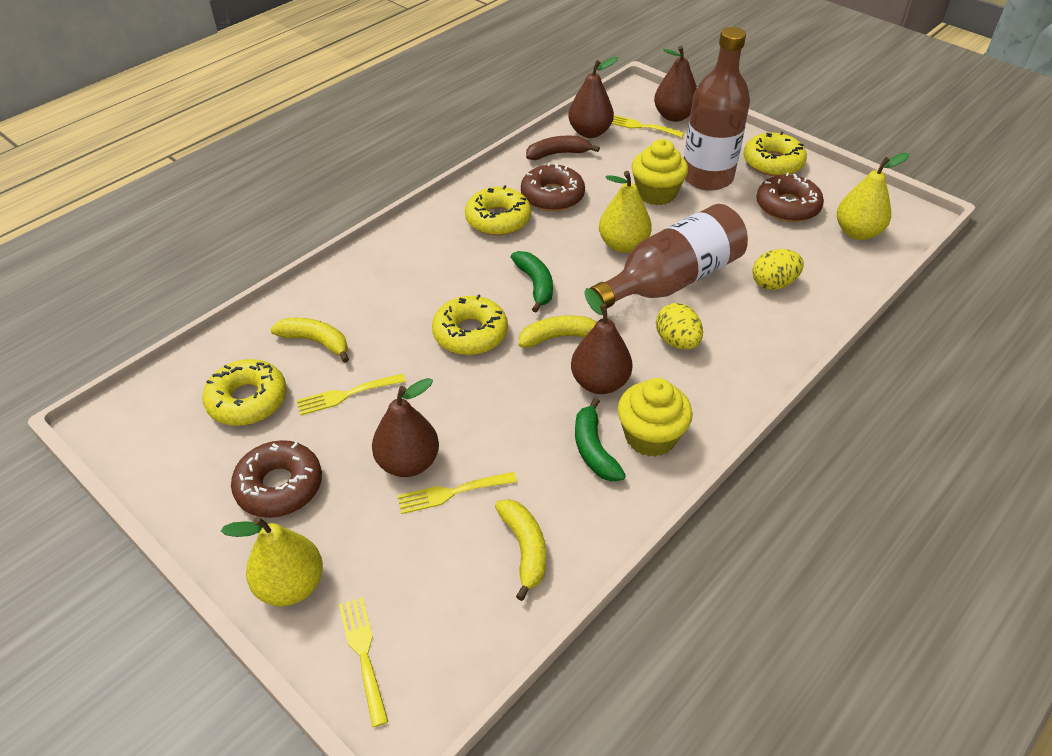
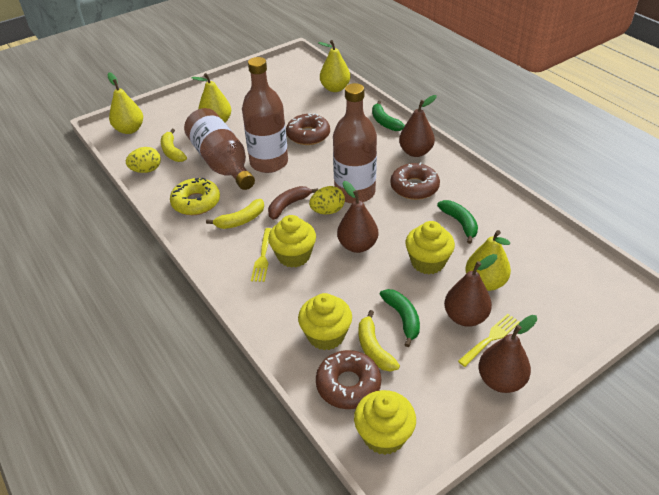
brown bottle: 2 -> 3
green banana: 2 -> 3
yellow cupcake: 2 -> 4
yellow donut: 4 -> 1
yellow fork: 4 -> 2
yellow pear: 3 -> 4

